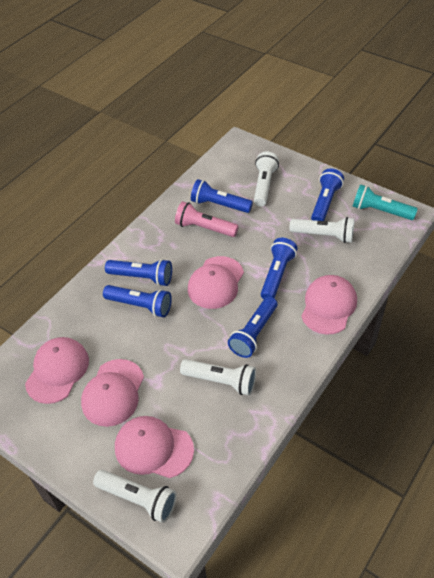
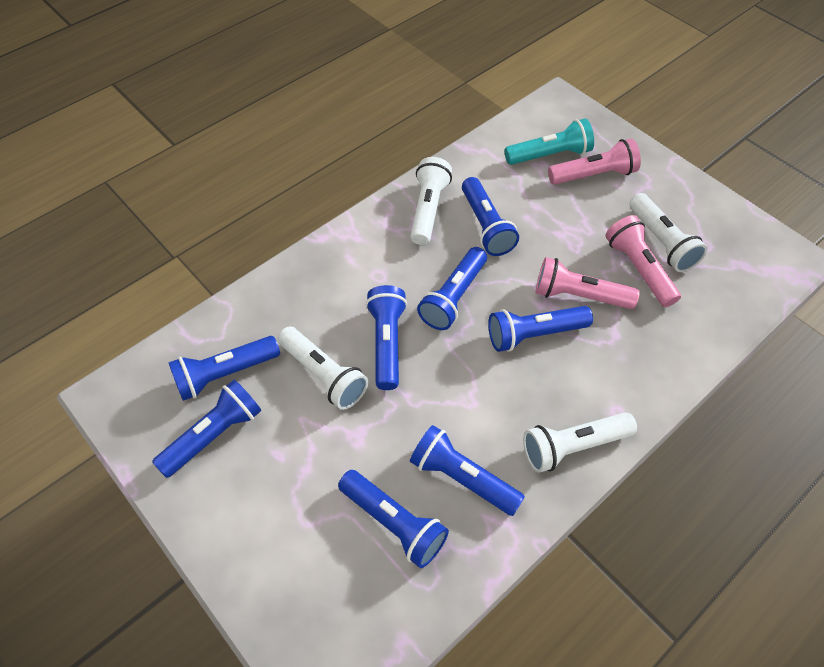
blue flashlight: 6 -> 8
pink cap: 5 -> 0
pink flashlight: 1 -> 3

